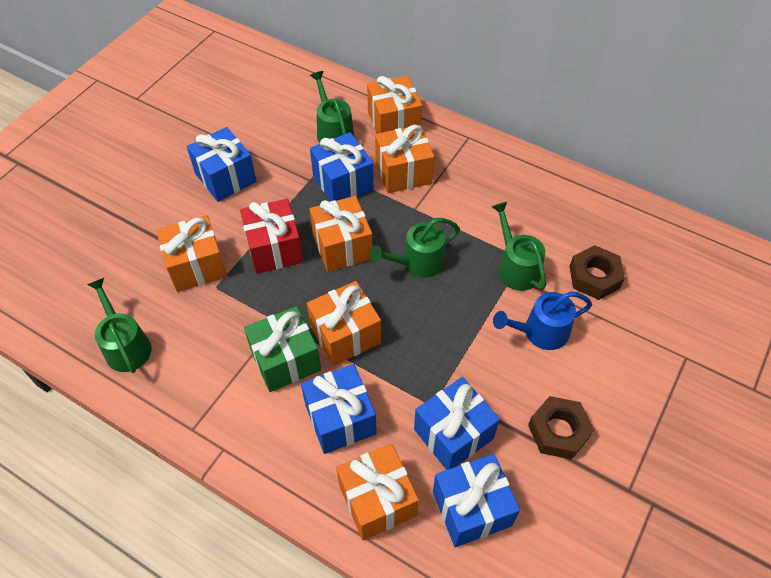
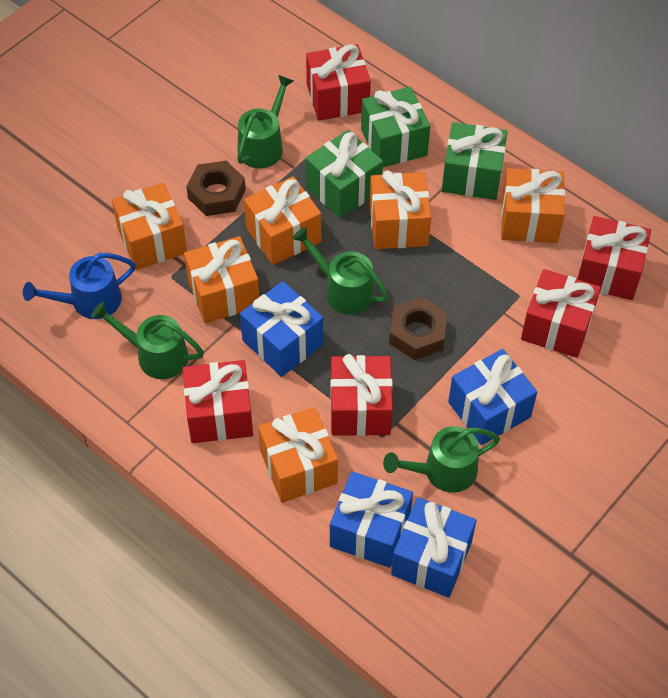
blue gift: 5 -> 4
green gift: 1 -> 3
red gift: 1 -> 5

